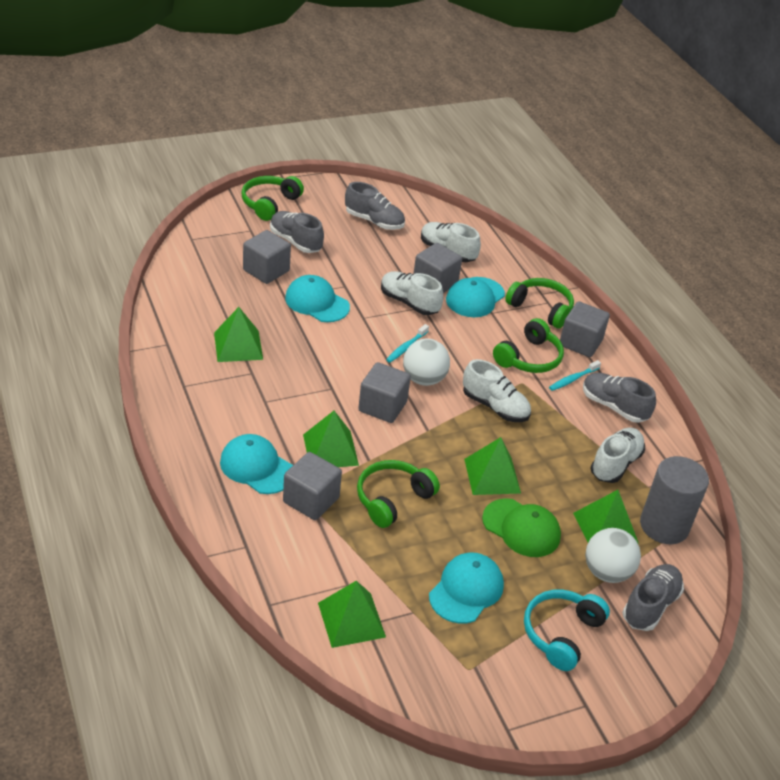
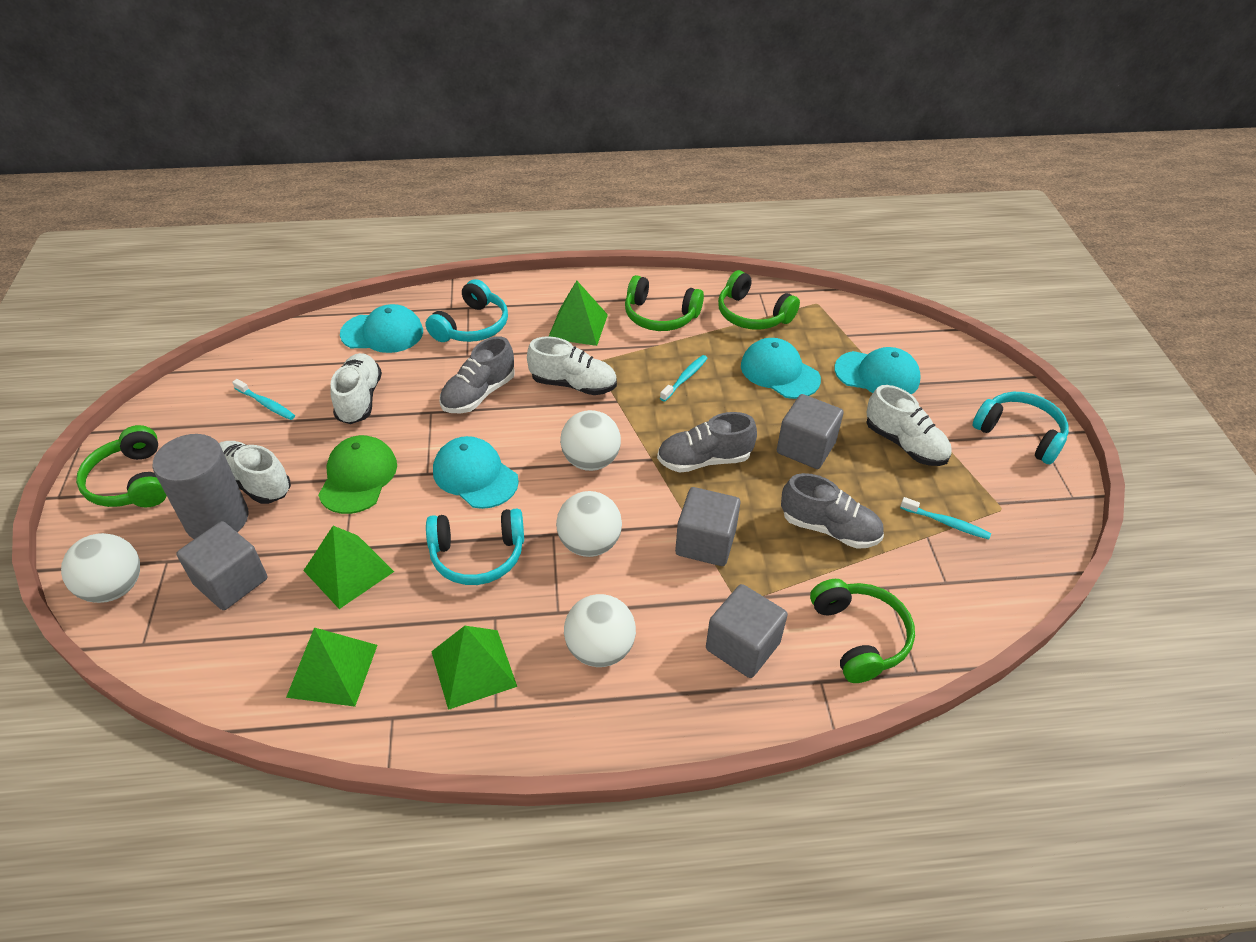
green pyramid: 5 -> 4
grey cube: 5 -> 4
grey shoe: 4 -> 3
turquoise headphones: 1 -> 3
turquoise toothbrush: 2 -> 3
white ball: 2 -> 4

